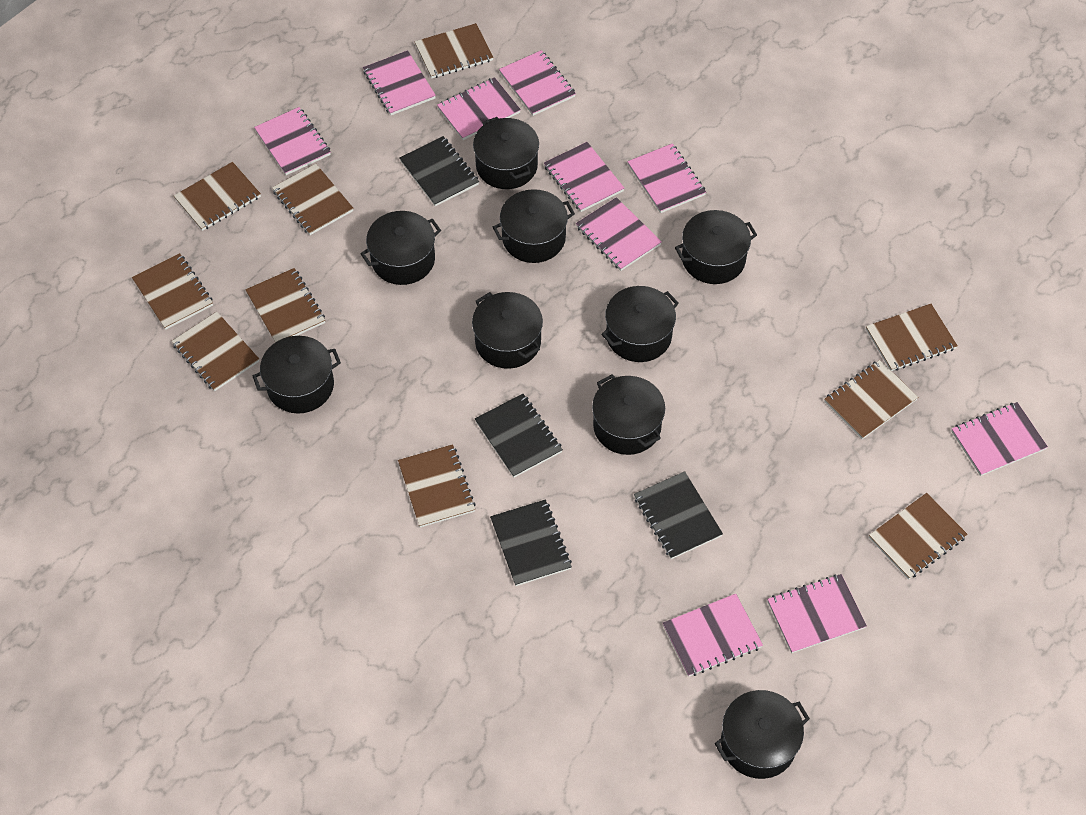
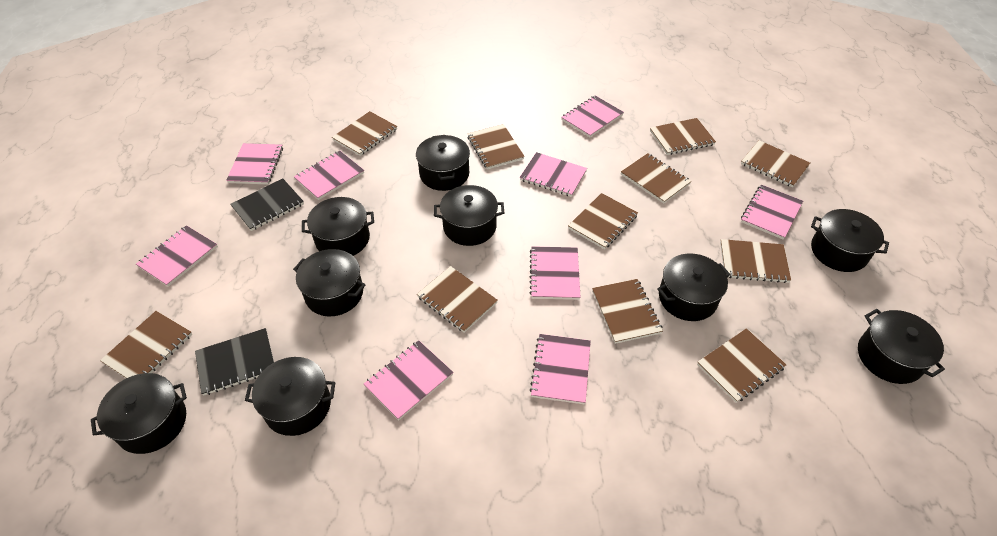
black notebook: 4 -> 2
brown notebook: 10 -> 11
pink notebook: 10 -> 9

